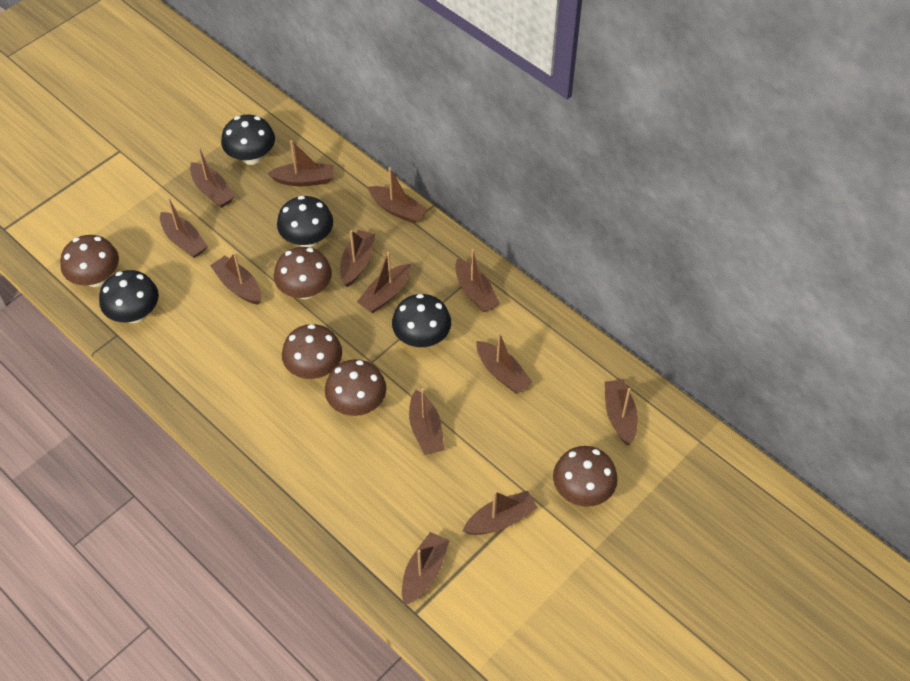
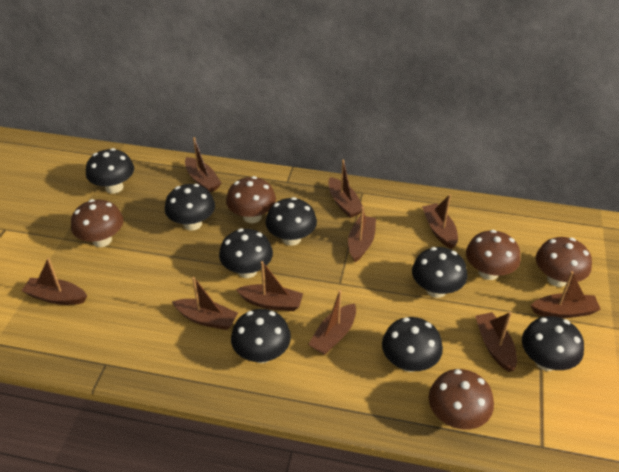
black mushroom: 4 -> 8
brown boat: 13 -> 10

